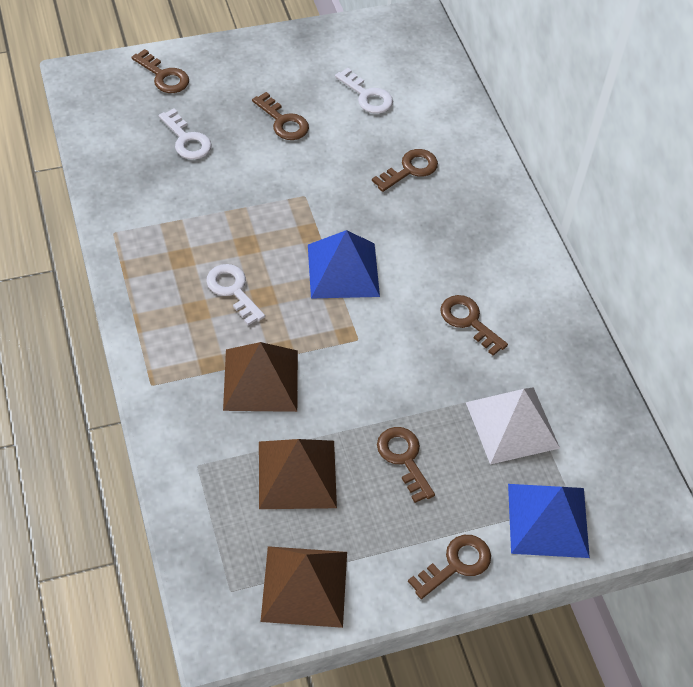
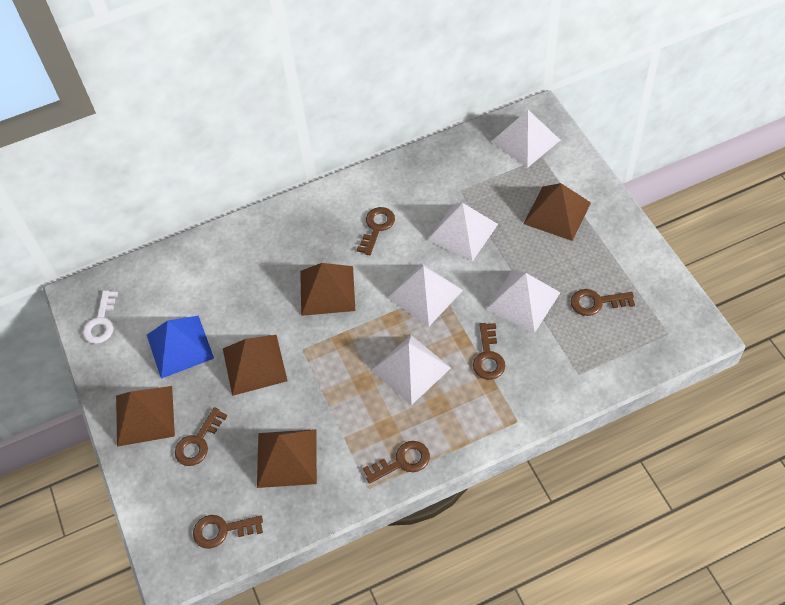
blue pyramid: 2 -> 1
brown pyramid: 3 -> 5
white key: 3 -> 1
white pyramid: 1 -> 5

